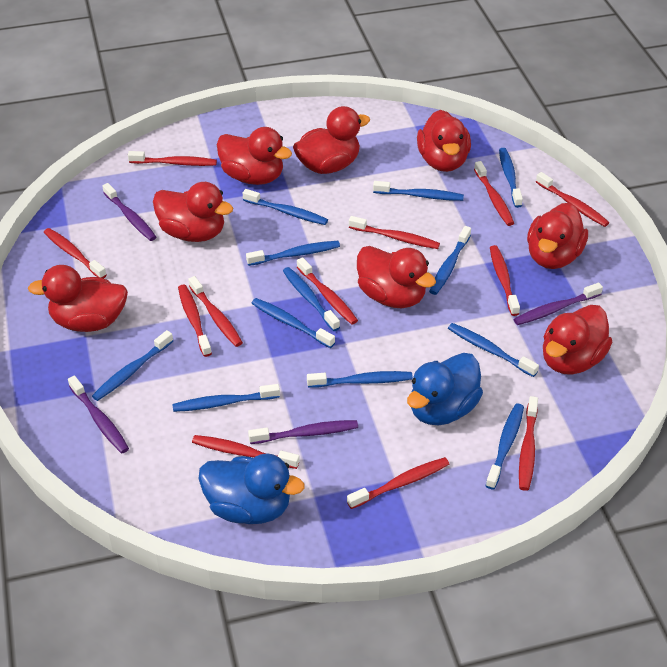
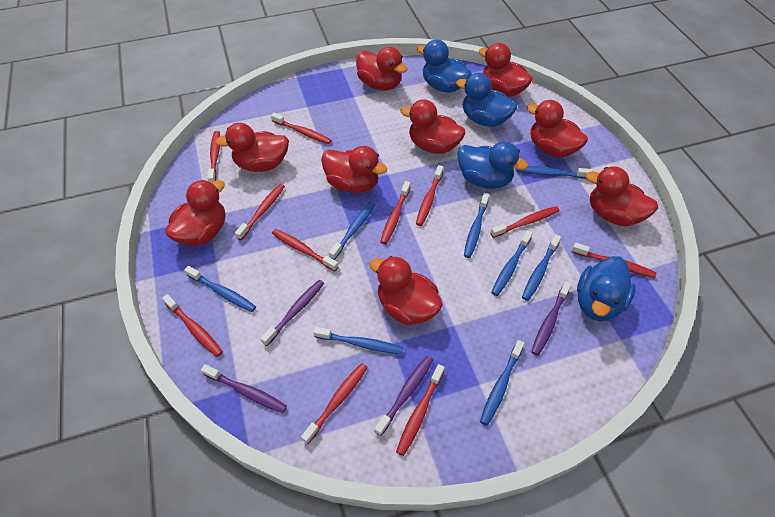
blue duck: 2 -> 4
blue toothbrush: 12 -> 8
red duck: 8 -> 9
red toothbrush: 12 -> 11

